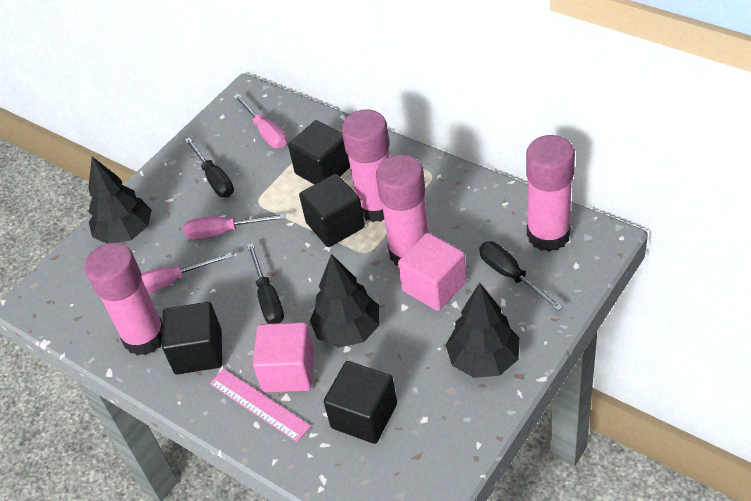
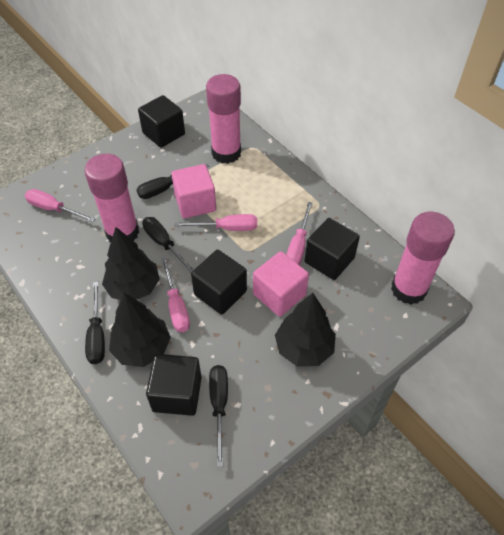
black screwdriver: 3 -> 4
pink glue stick: 4 -> 3
pink ruler: 1 -> 0
pink screwdriver: 3 -> 4

